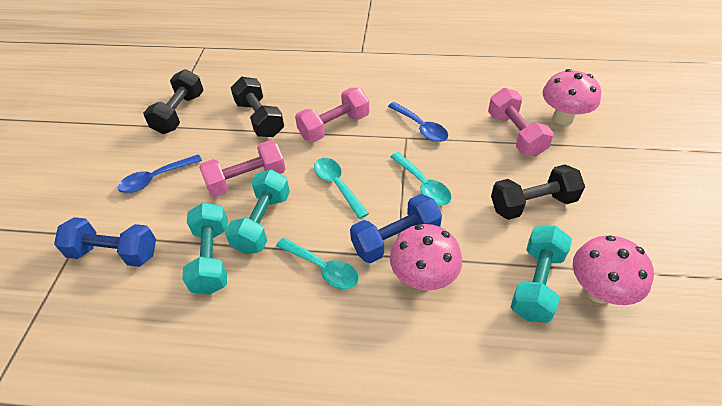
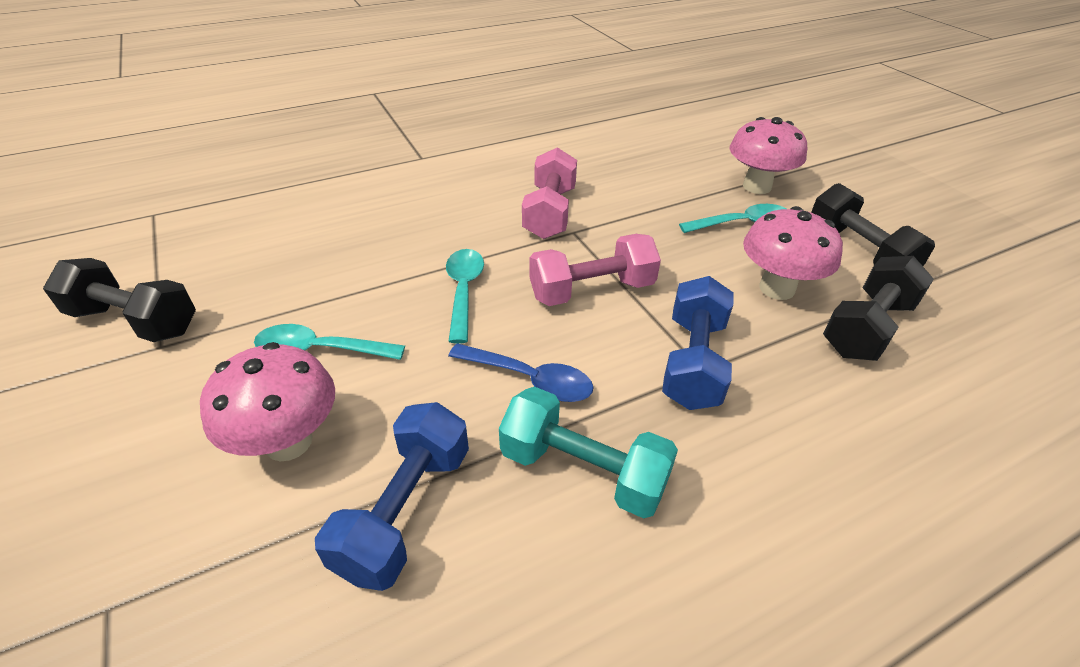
blue spoon: 2 -> 1
pink dumbbell: 3 -> 2
turquoise dumbbell: 3 -> 1

